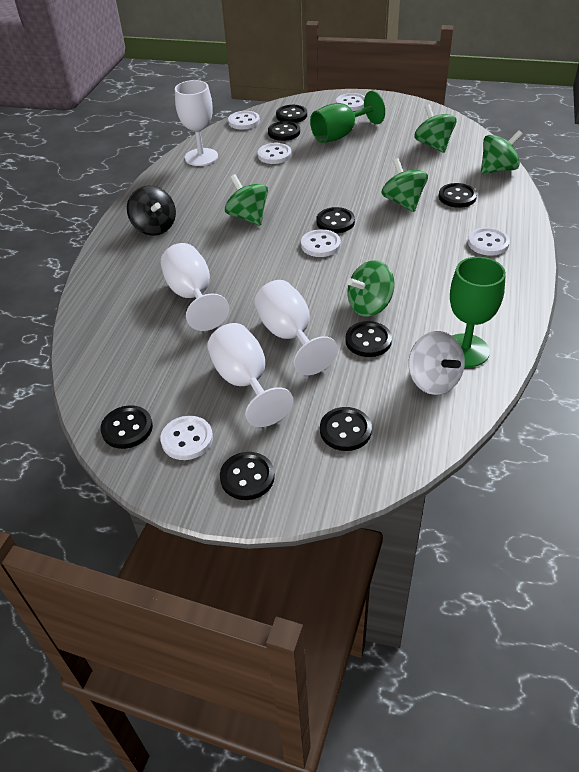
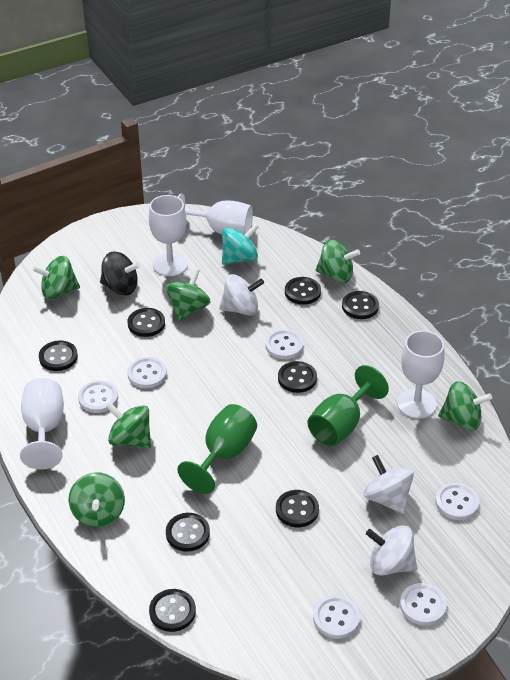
green spinning top: 5 -> 6
turquoise spinning top: 0 -> 1
white spinning top: 1 -> 3

